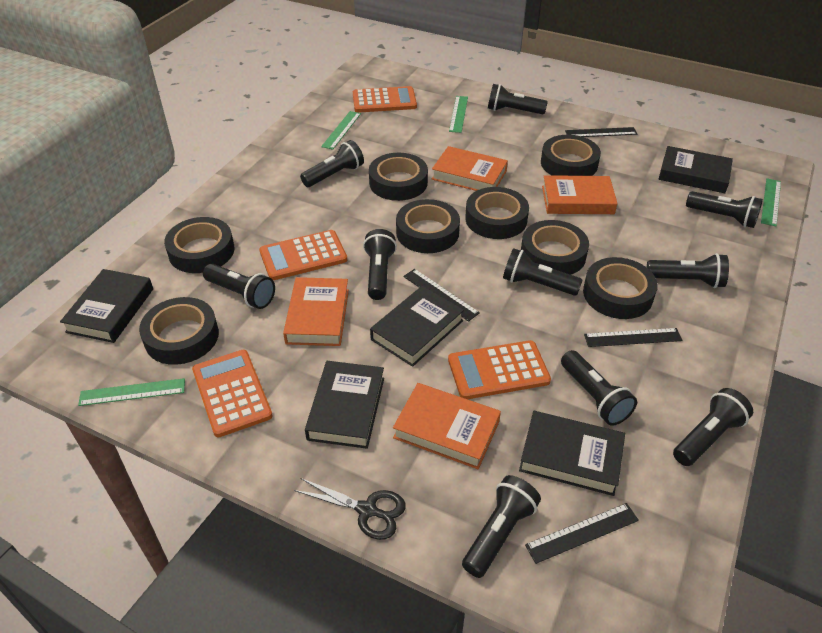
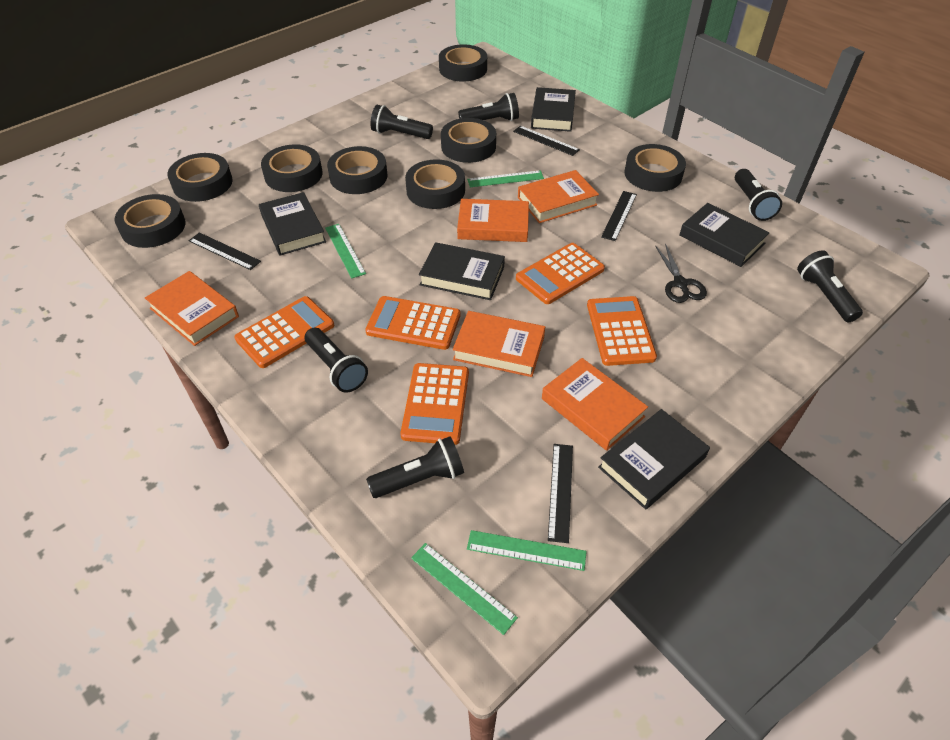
black flashlight: 10 -> 6
orange book: 4 -> 5
orange calculator: 4 -> 5

